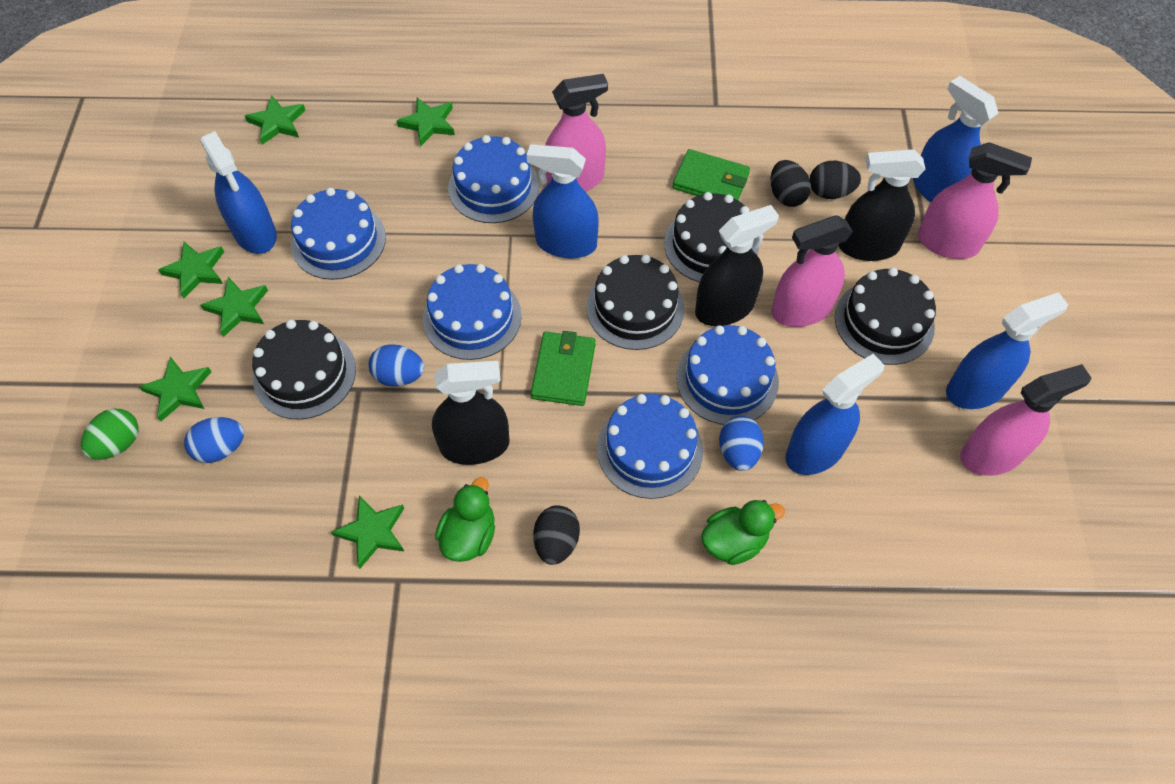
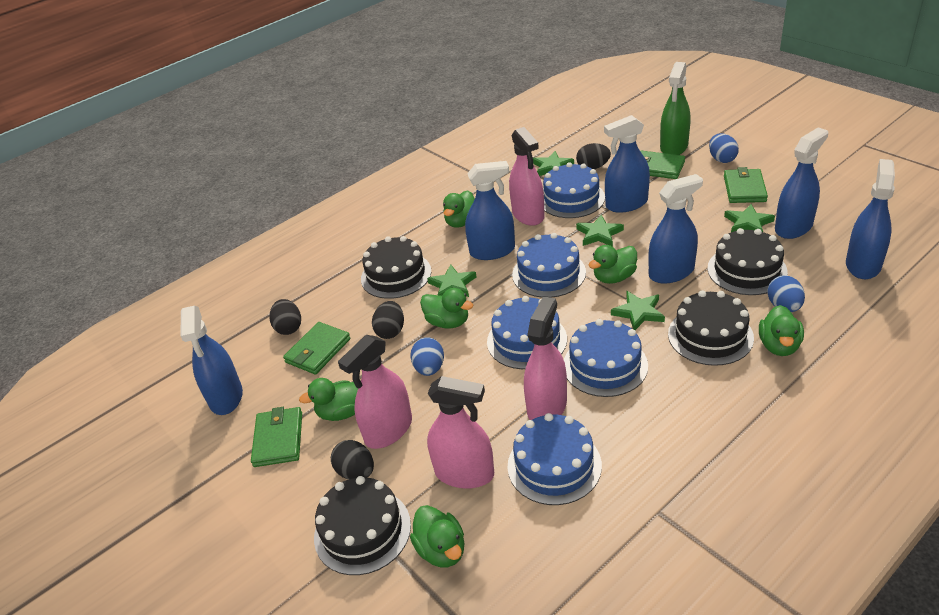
black egg: 3 -> 4
black spray bottle: 3 -> 0
blue spray bottle: 5 -> 6
green duck: 2 -> 6
green egg: 1 -> 0
green spray bottle: 0 -> 1
green star: 6 -> 5
green wallet: 2 -> 4

